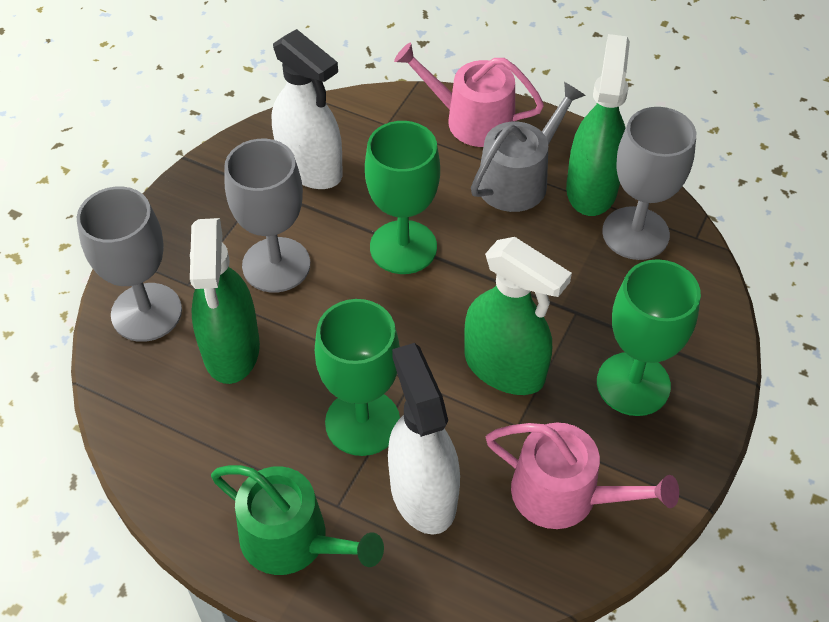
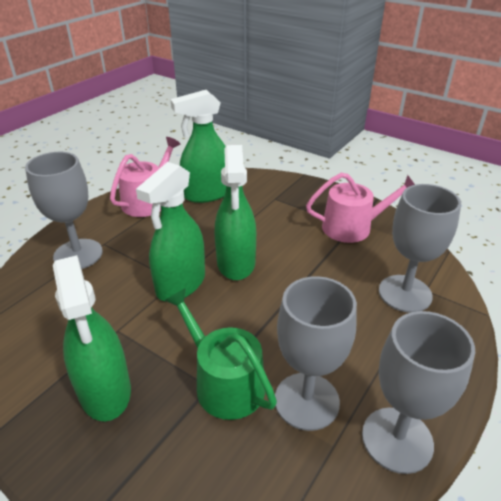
green goblet: 3 -> 0
green spray bottle: 3 -> 4
grey goblet: 3 -> 4
grey watering can: 1 -> 0
white spray bottle: 2 -> 0

